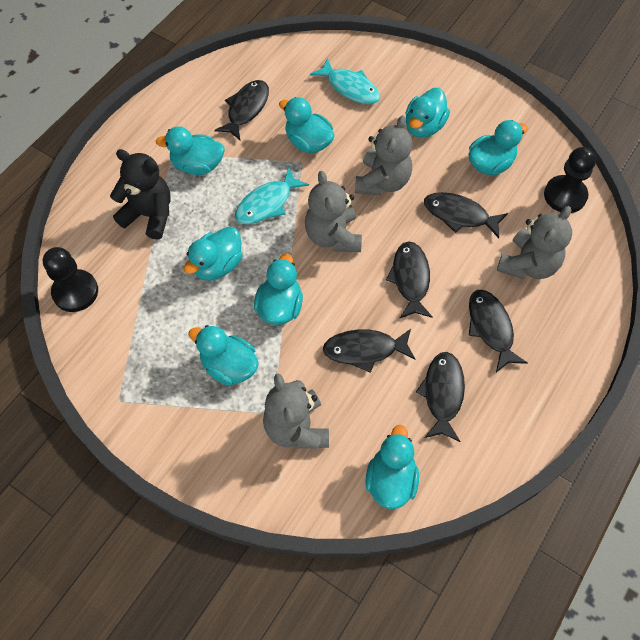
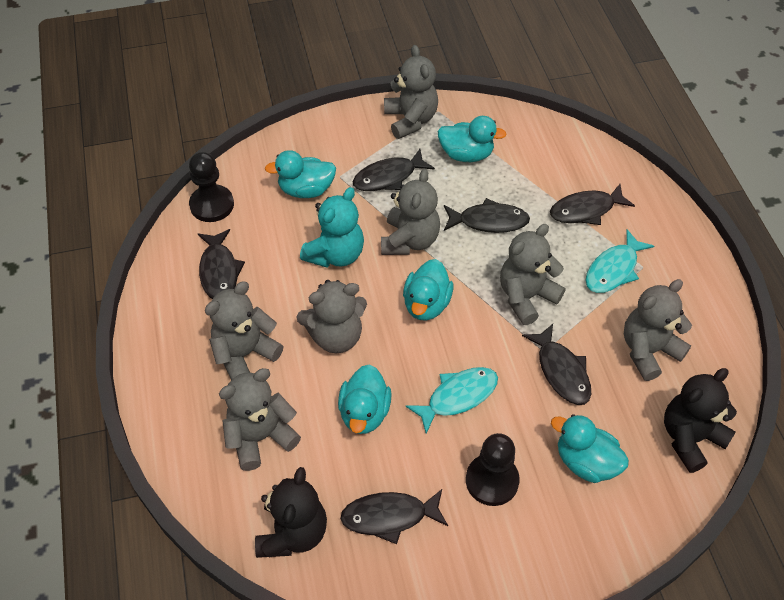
black teddy bear: 1 -> 2
grey teddy bear: 4 -> 7
turquoise duck: 8 -> 5
turquoise teddy bear: 0 -> 1

